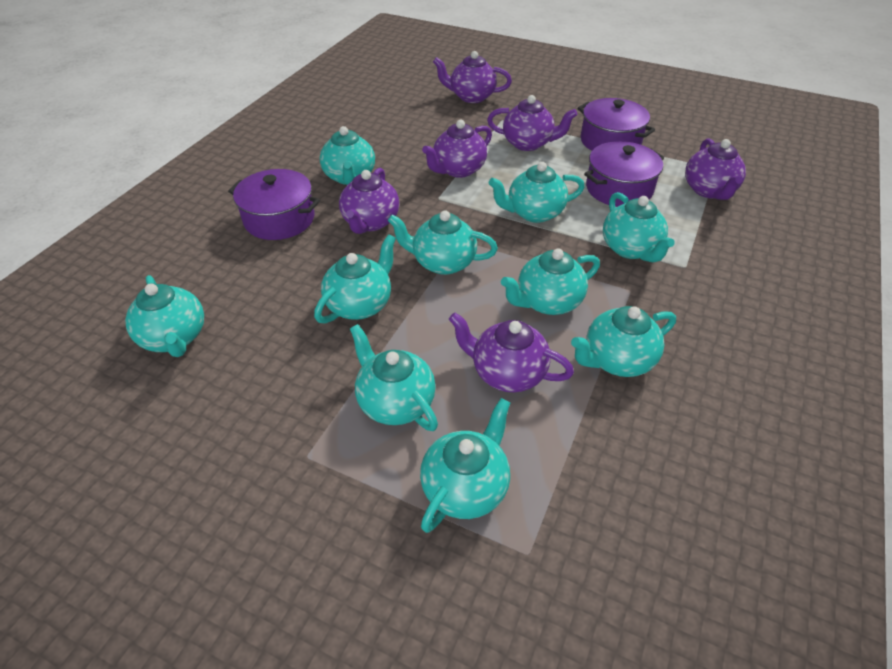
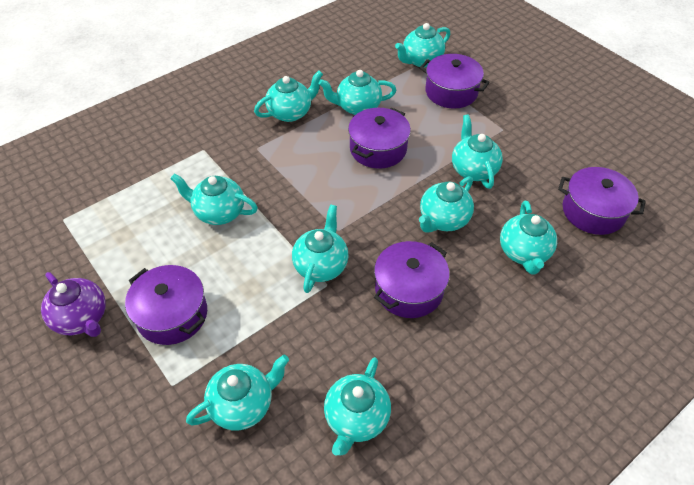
purple pot: 3 -> 5
purple teapot: 6 -> 1

